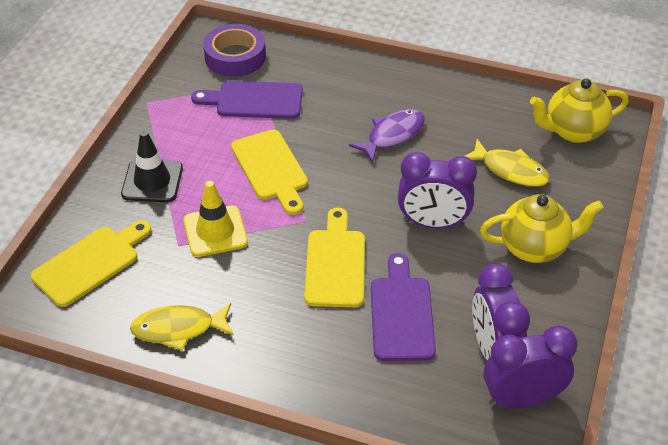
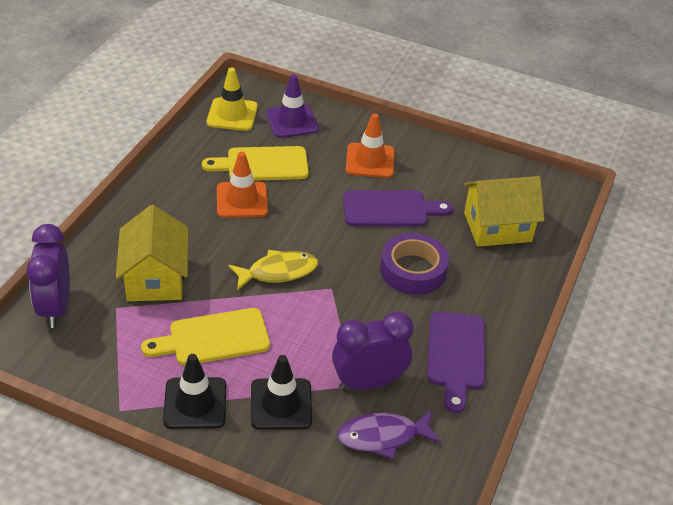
black traffic cone: 1 -> 2
orange traffic cone: 0 -> 2
purple clock: 3 -> 2
purple traffic cone: 0 -> 1
yellow cutting board: 3 -> 2
yellow fish: 2 -> 1
yellow house: 0 -> 2
yellow teapot: 2 -> 0

